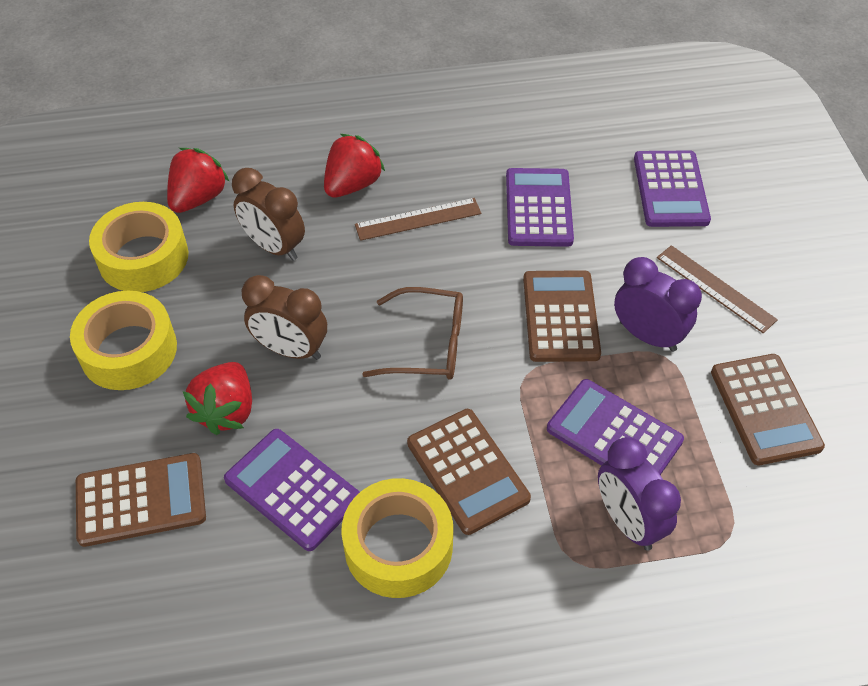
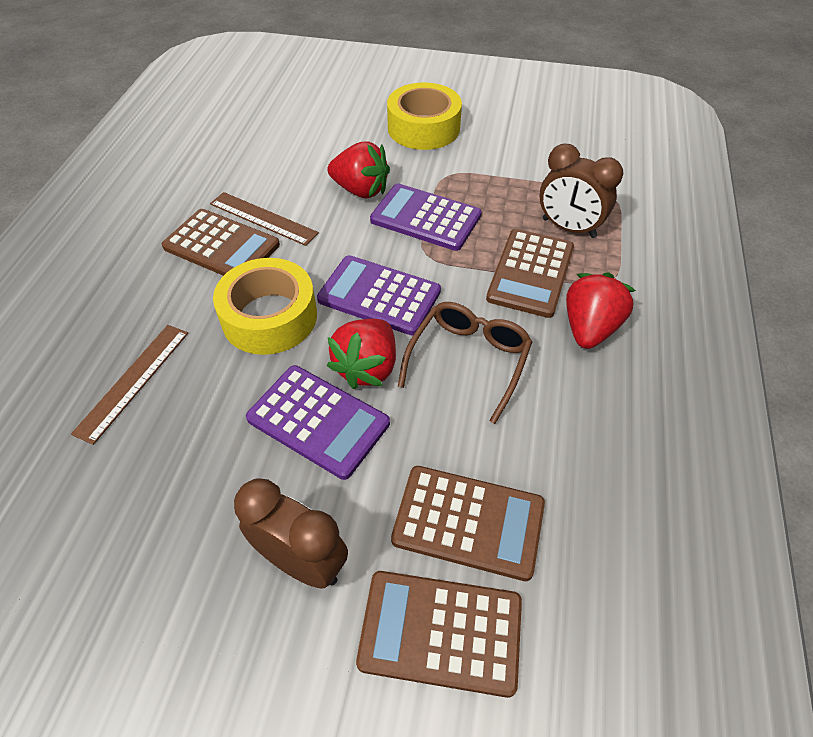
purple calculator: 4 -> 3
purple clock: 2 -> 0
yellow tape: 3 -> 2

